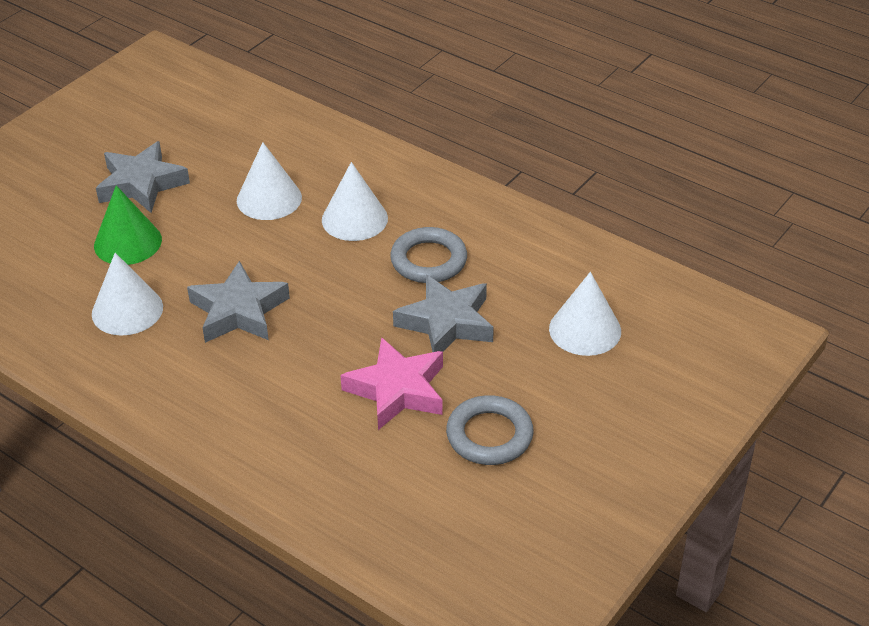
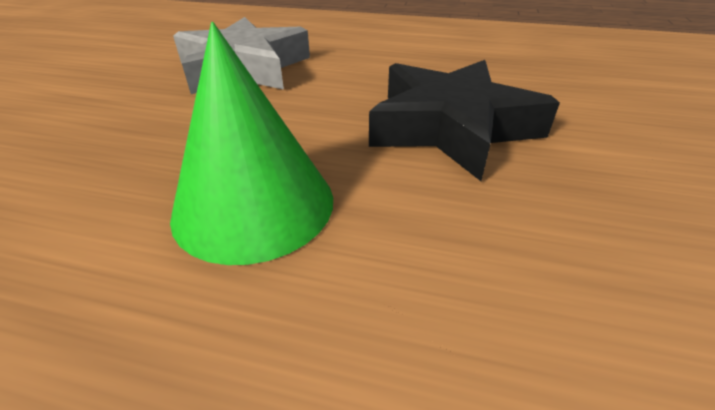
black star: 0 -> 1
grey ring: 2 -> 0
grey star: 3 -> 1
pink star: 1 -> 0
white cone: 4 -> 0

